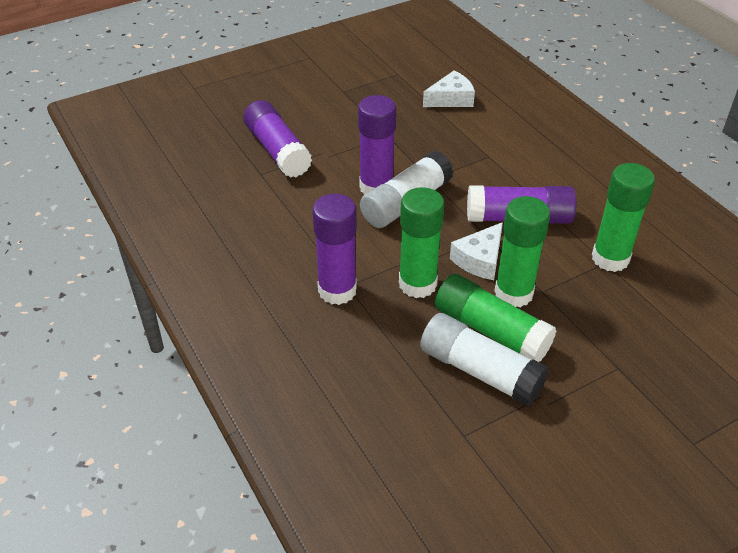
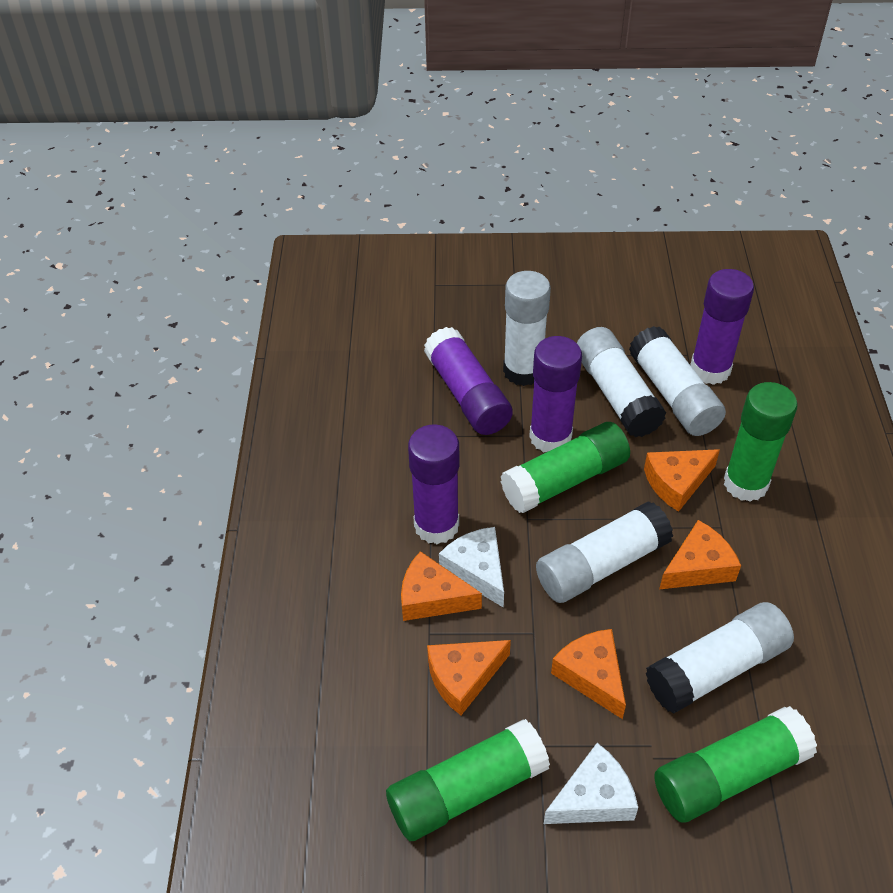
orange cheese: 0 -> 5
white glue stick: 2 -> 5

